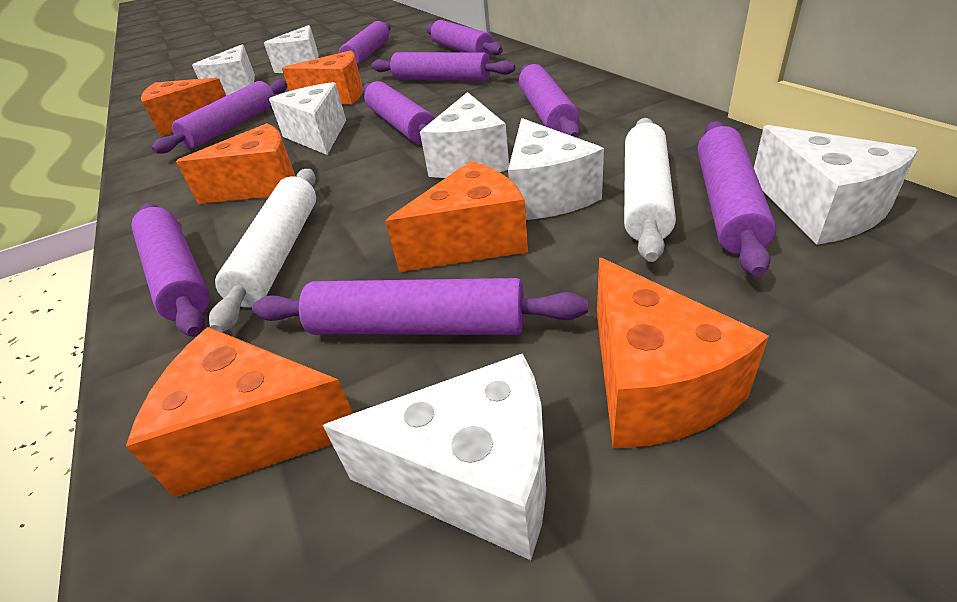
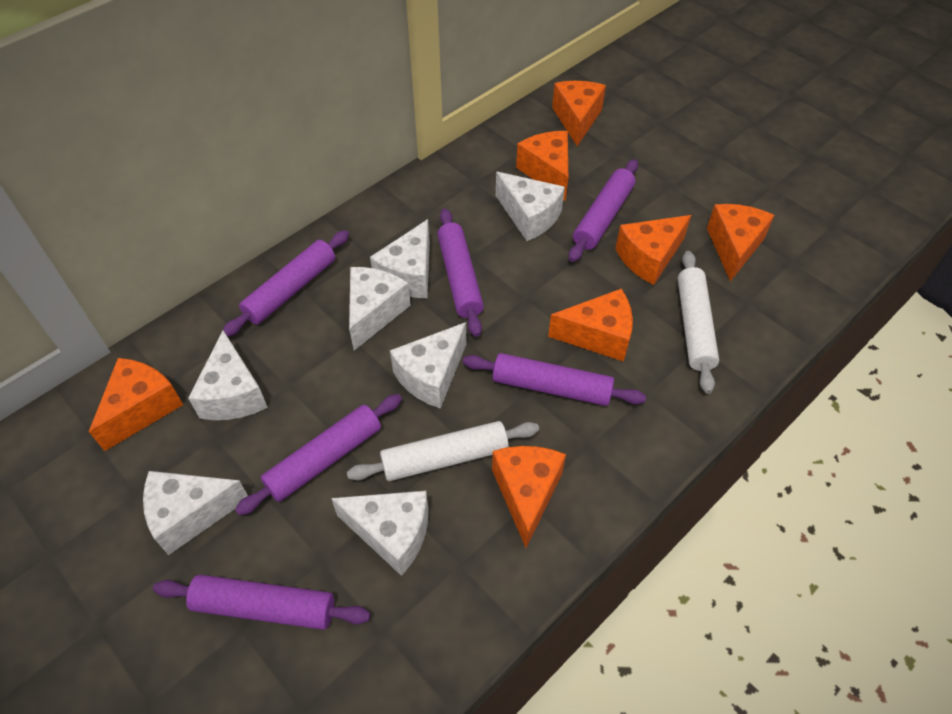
orange cheese: 6 -> 7
purple rolling pin: 9 -> 6

